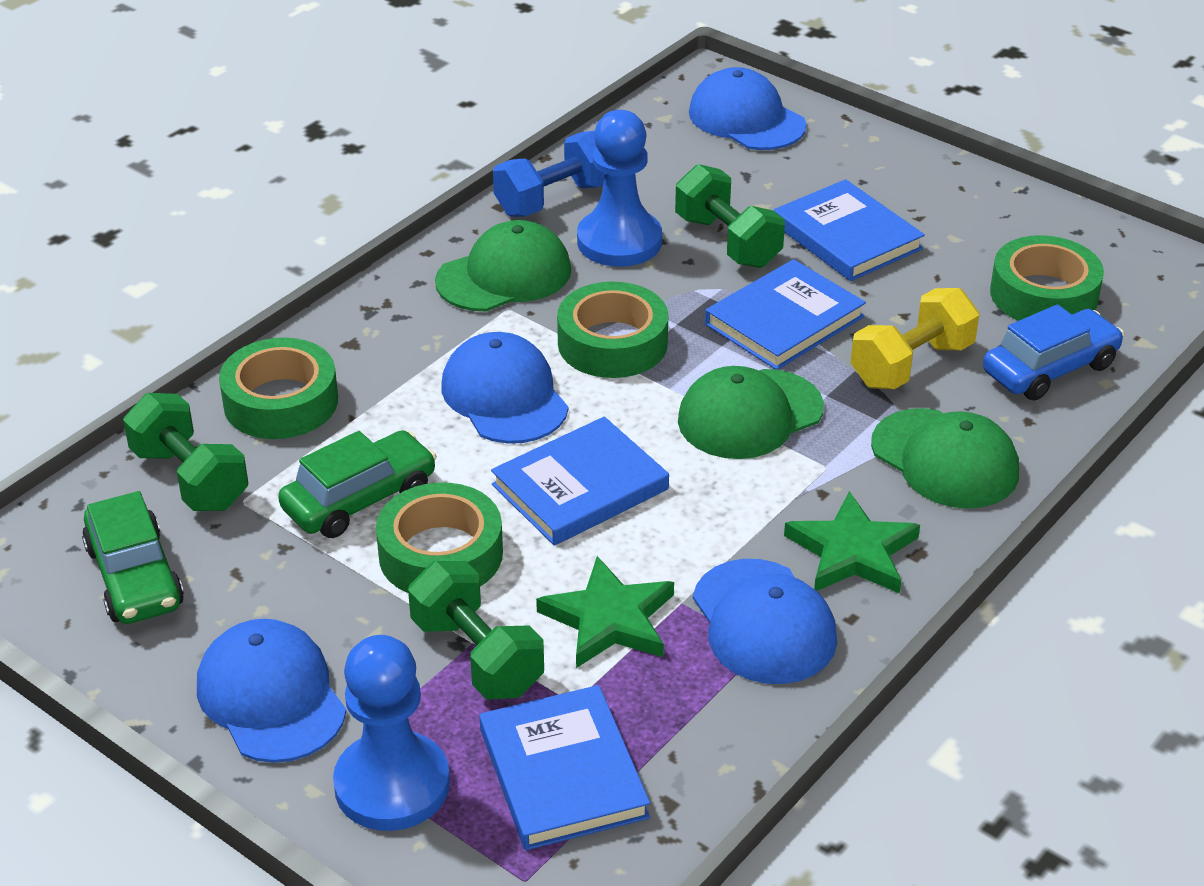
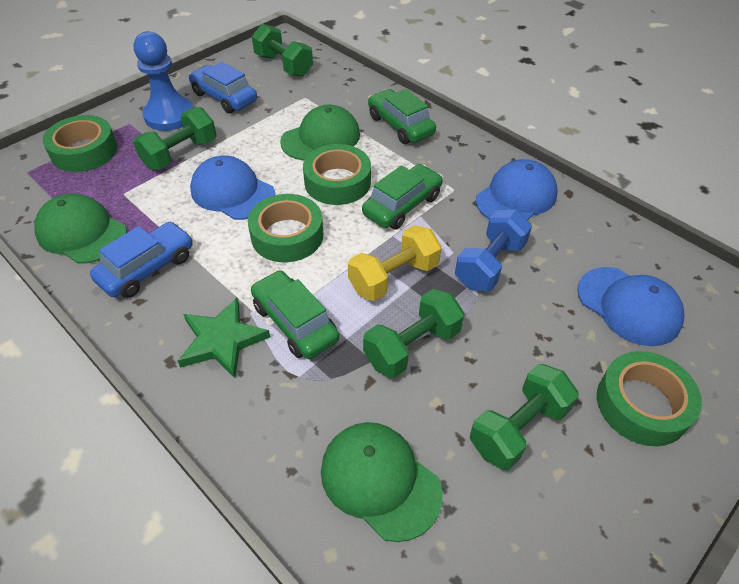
blue book: 4 -> 0
blue cap: 4 -> 3
blue car: 1 -> 2
blue pawn: 2 -> 1
green car: 2 -> 3
green dumbbell: 3 -> 4
green star: 2 -> 1

